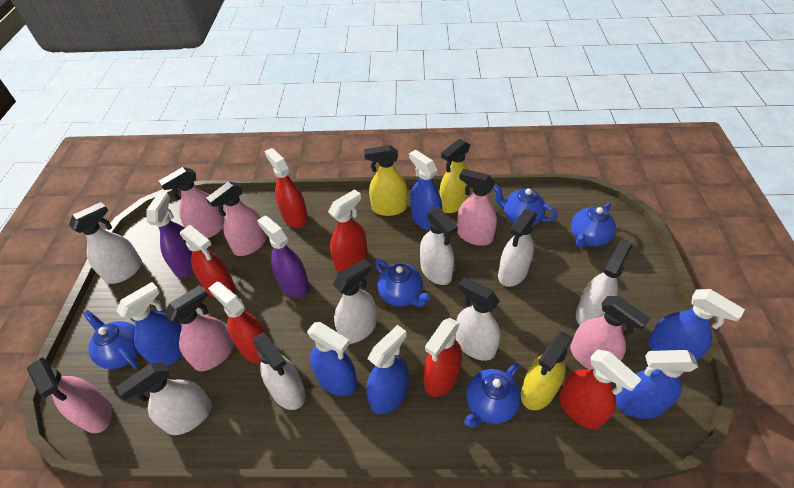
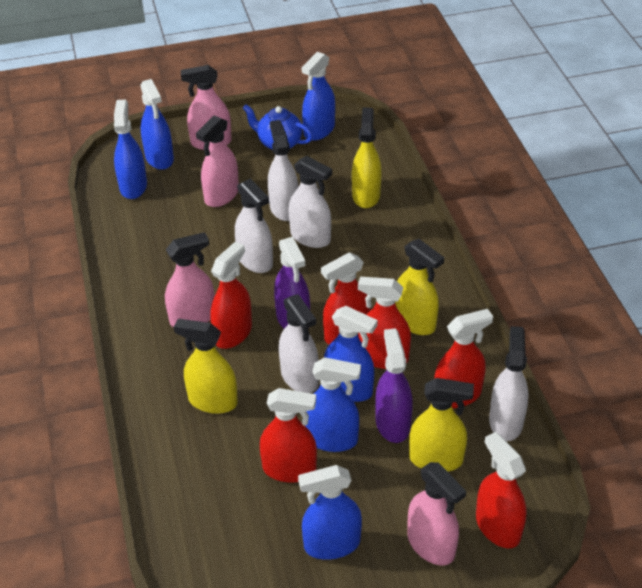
blue teapot: 5 -> 1
pink spray bottle: 6 -> 4
white spray bottle: 8 -> 5
yellow spray bottle: 3 -> 4

